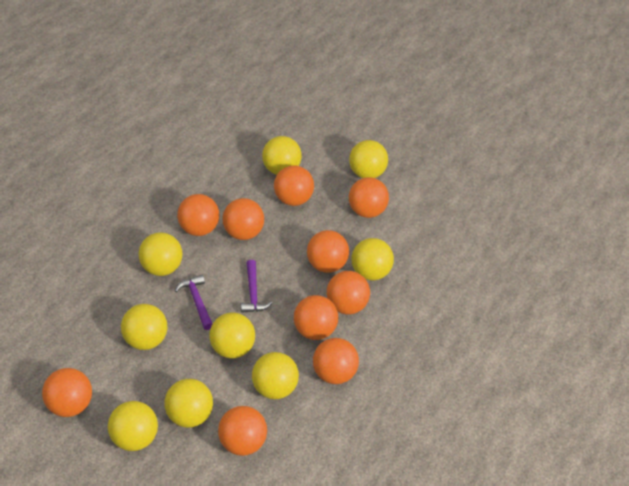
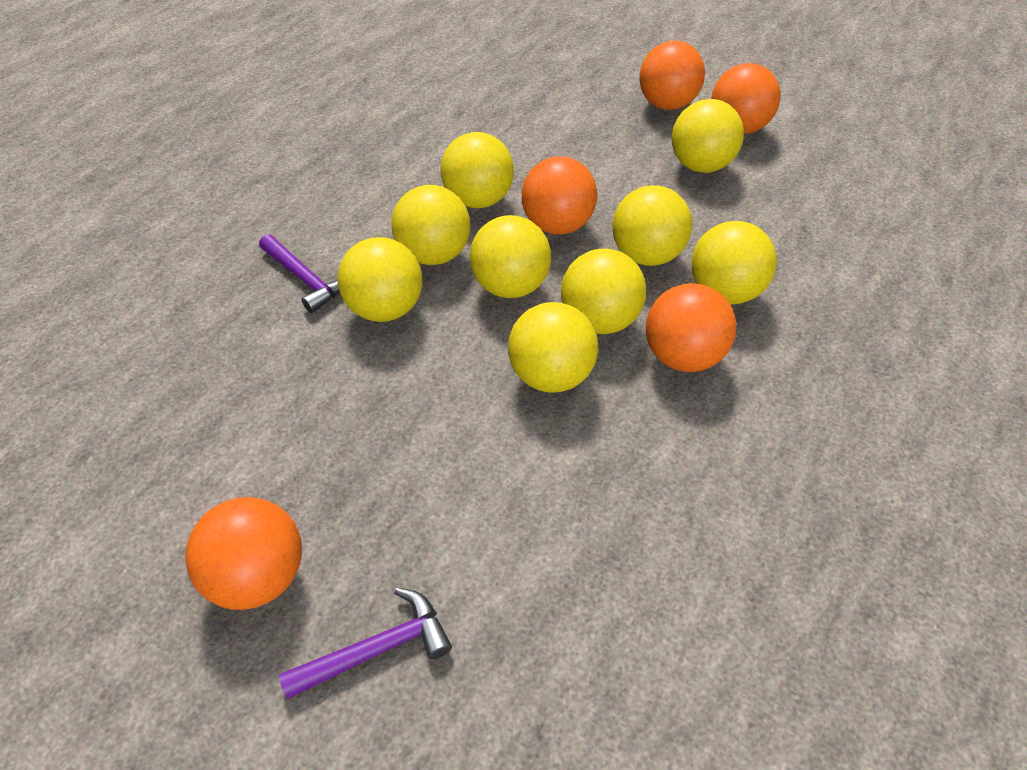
orange ball: 10 -> 5

